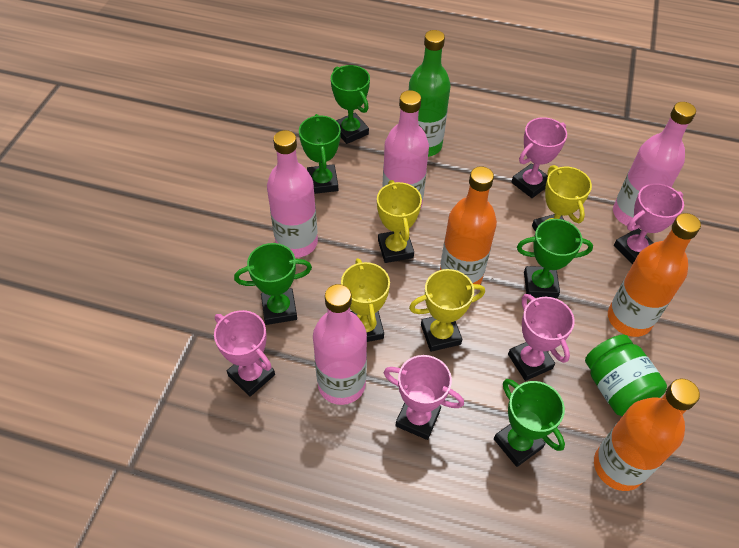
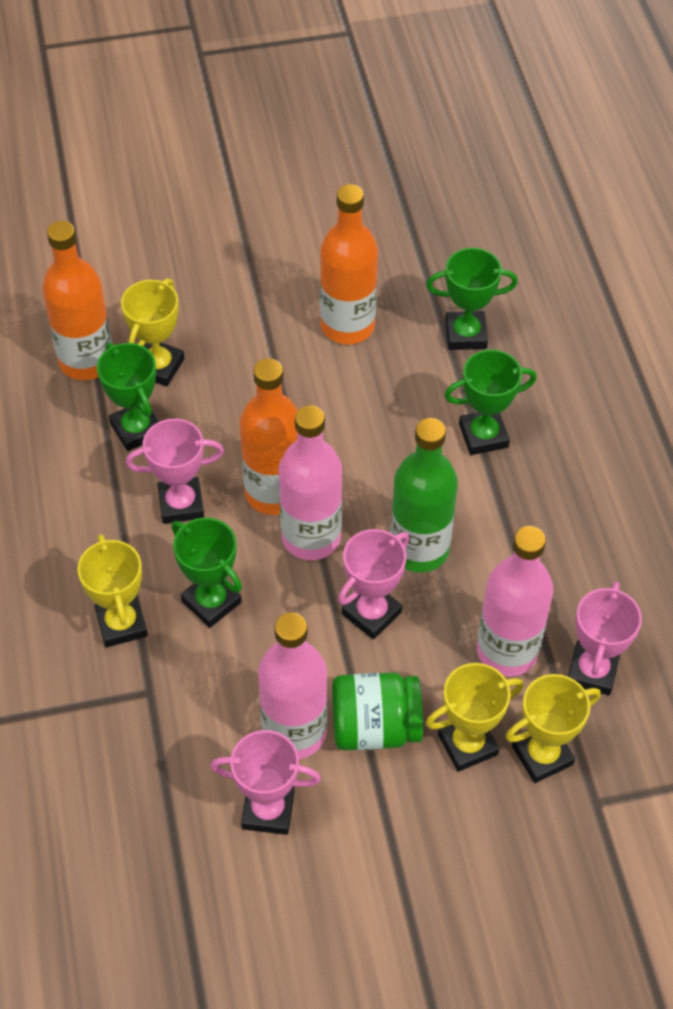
green trophy: 5 -> 4
pink bottle: 4 -> 3
pink trophy: 5 -> 4

